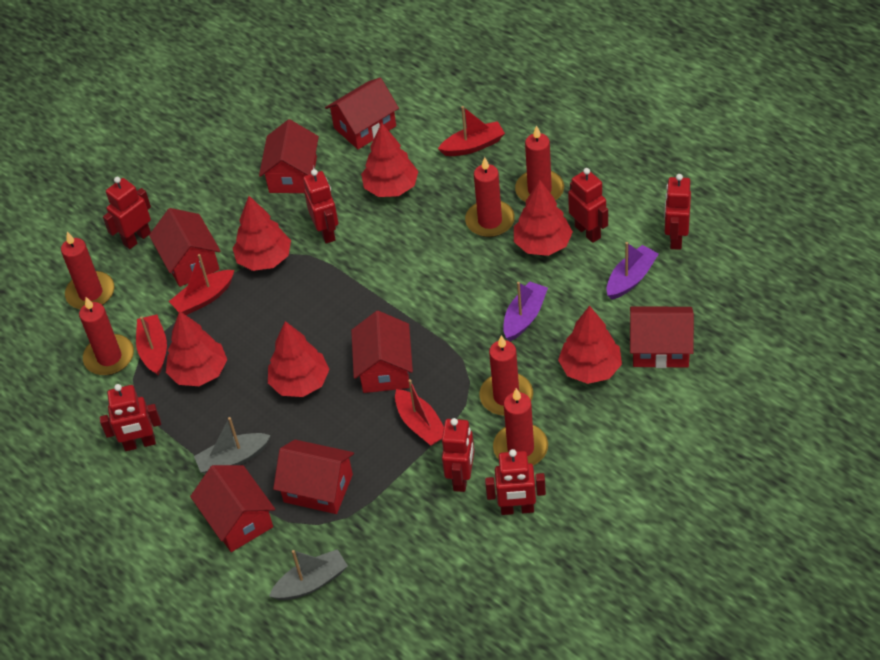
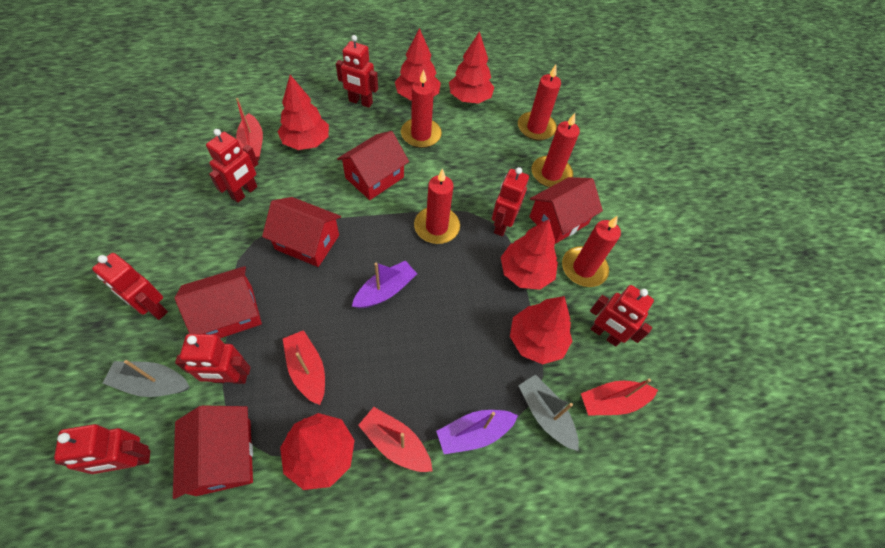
red candle: 6 -> 5
red house: 7 -> 5

